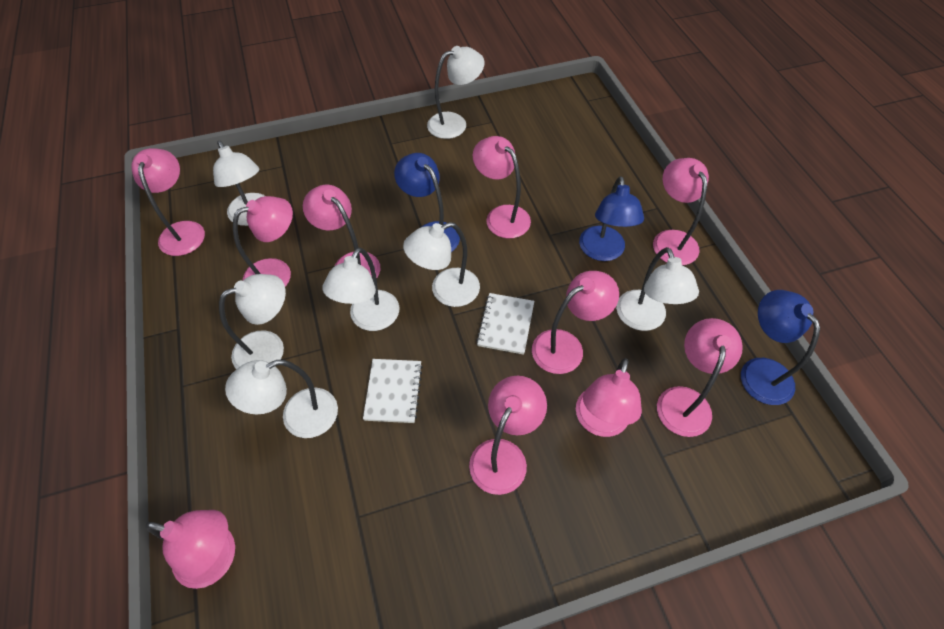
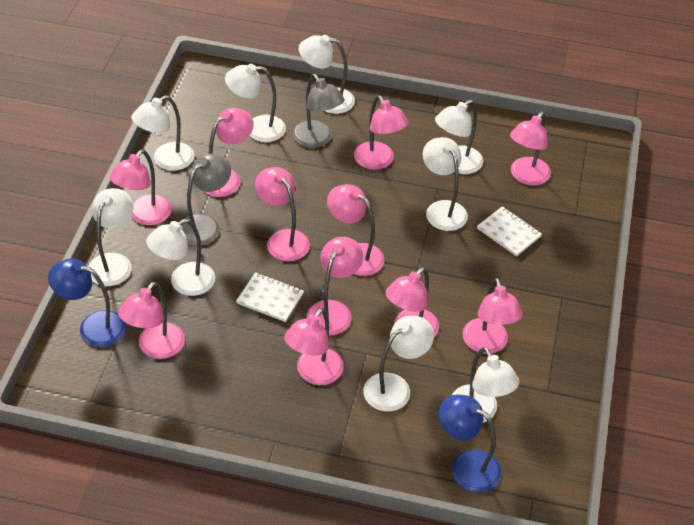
blue lamp: 3 -> 2
grey lamp: 0 -> 2
pink lamp: 10 -> 11
white lamp: 7 -> 9

